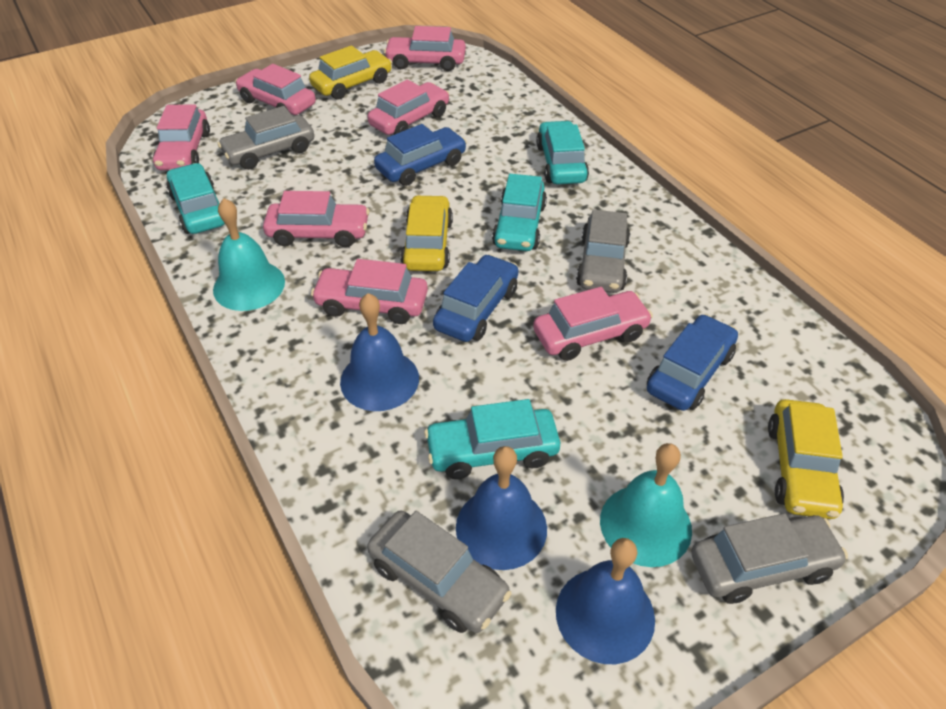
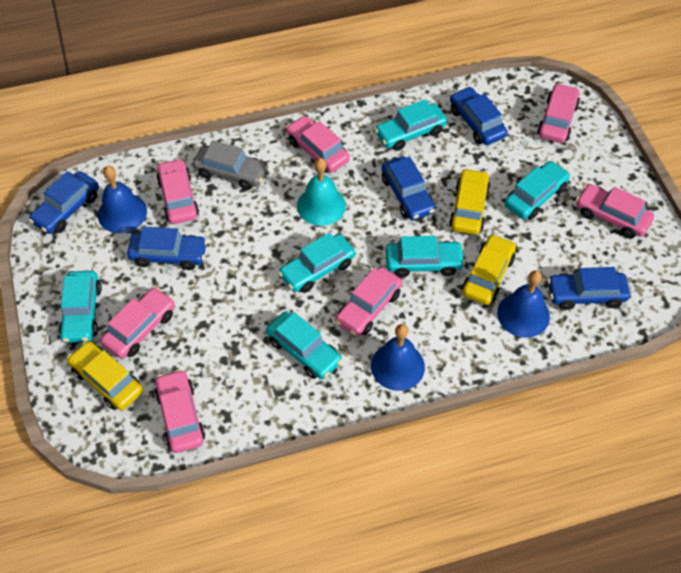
blue car: 3 -> 5
grey car: 4 -> 1
turquoise bell: 2 -> 1
turquoise car: 4 -> 6

